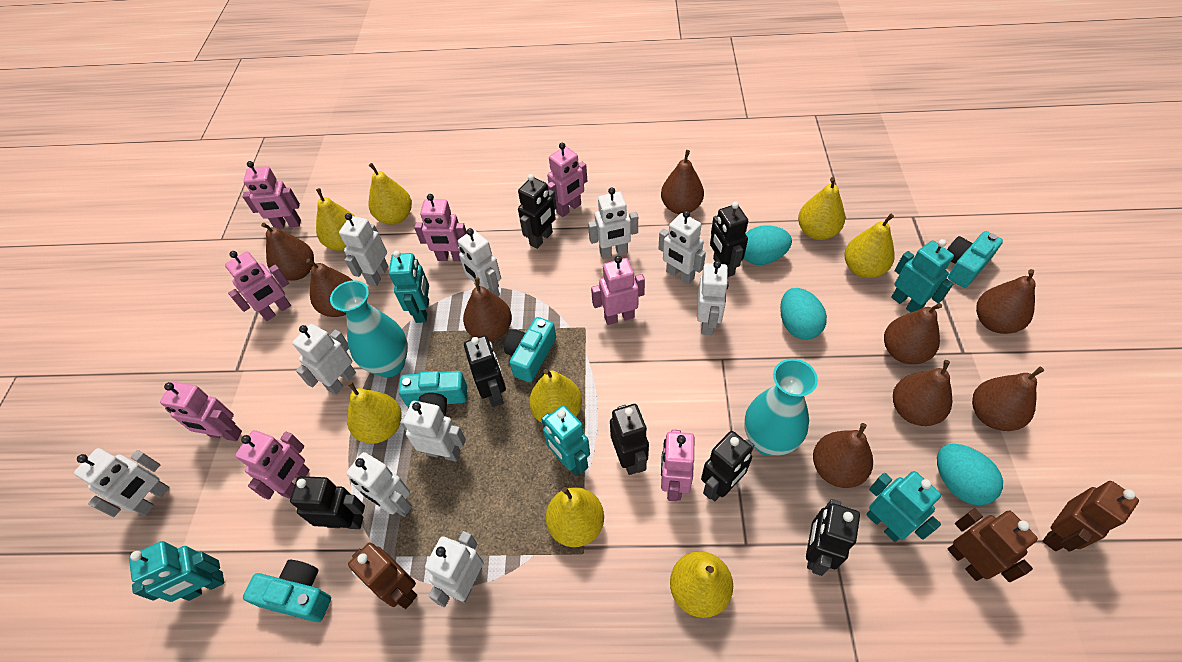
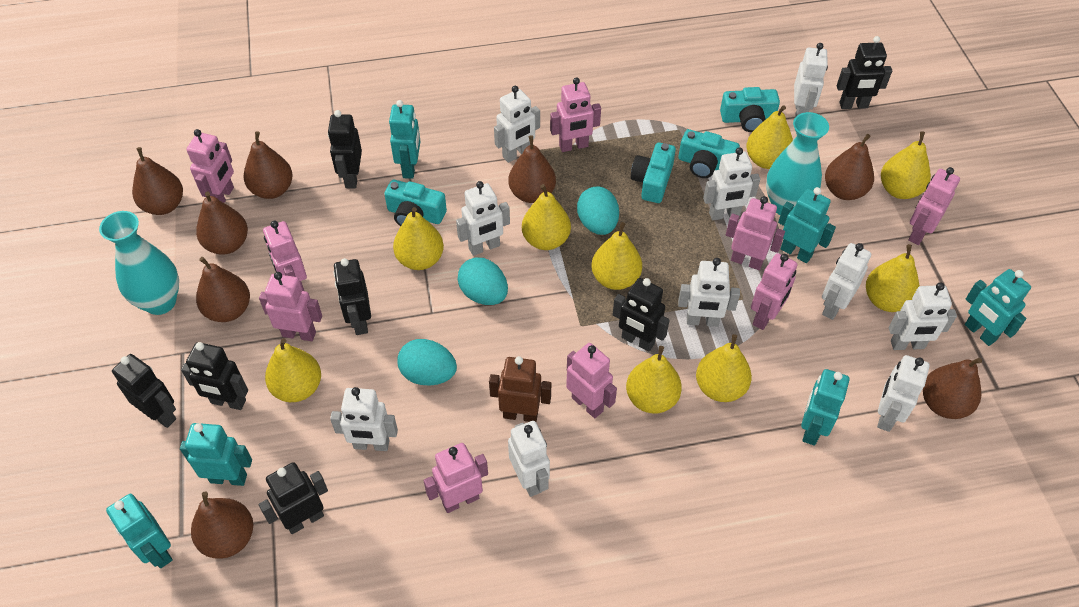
brown pear: 9 -> 8
brown robot: 3 -> 1
pink robot: 8 -> 9
turquoise robot: 5 -> 6
yellow pear: 8 -> 9

